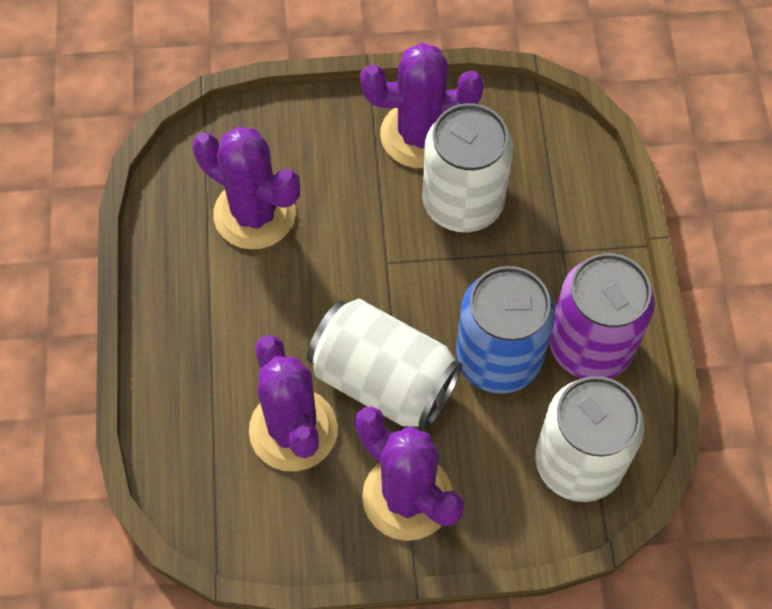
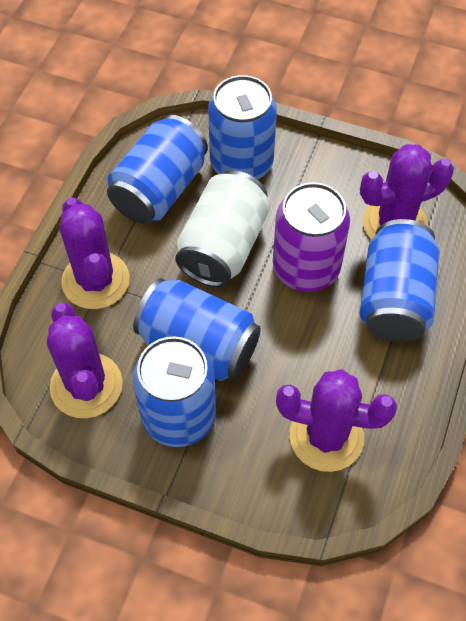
blue can: 1 -> 5
white can: 3 -> 1

